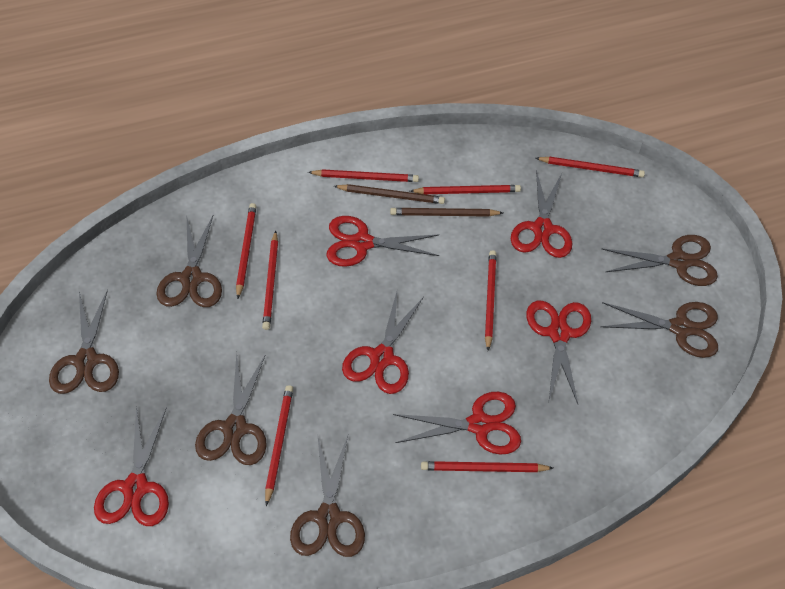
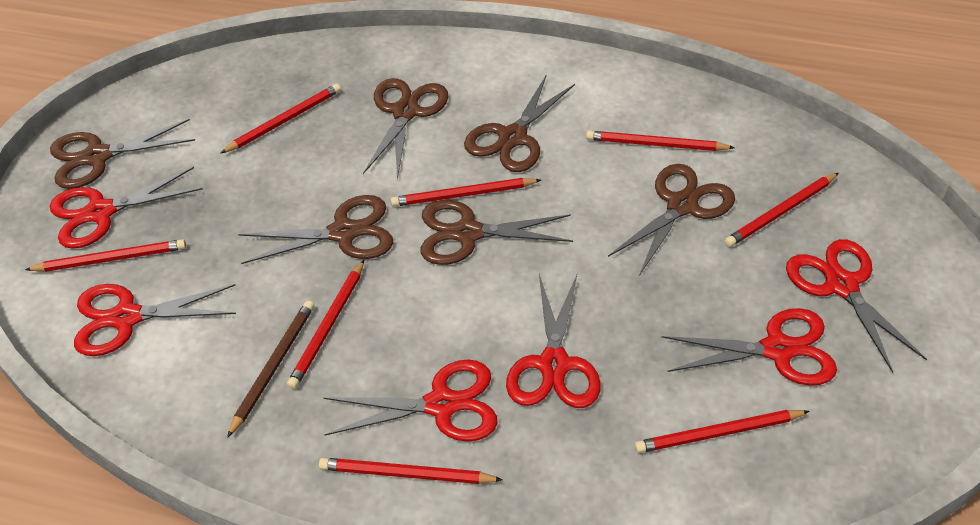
brown pencil: 2 -> 1

